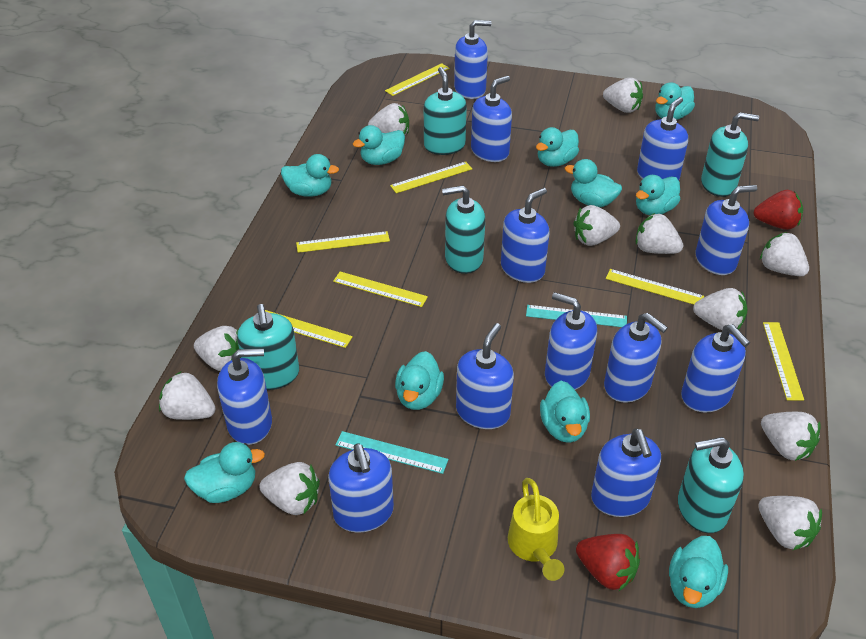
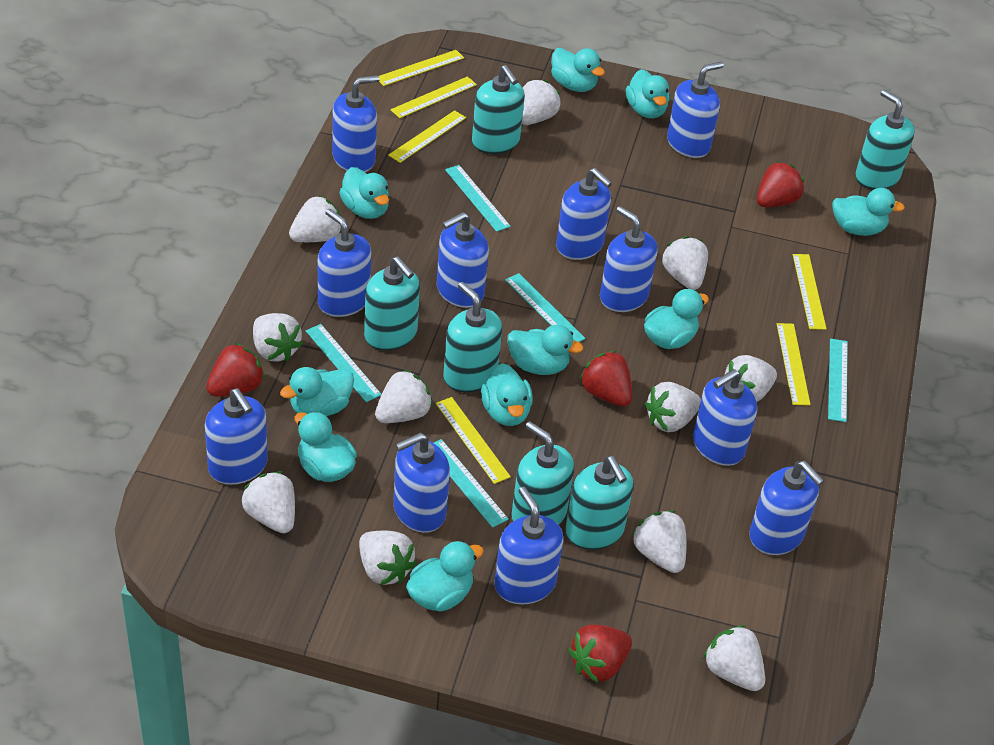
blue soap dispenser: 12 -> 11
red strawberry: 2 -> 4
turquoise ruler: 2 -> 5
turquoise soap dispenser: 5 -> 6
yellow ruler: 7 -> 6
yellow watering can: 1 -> 0

